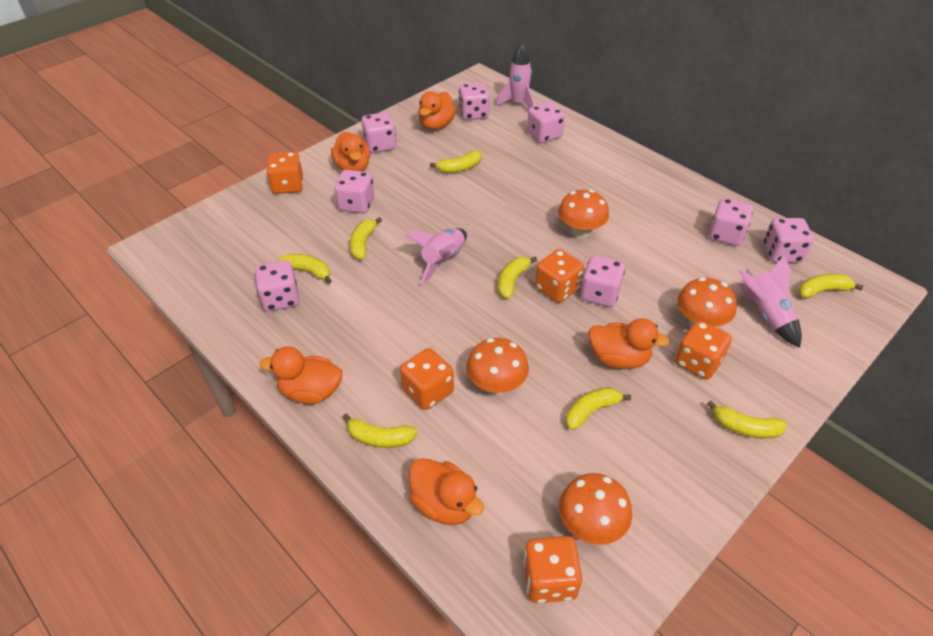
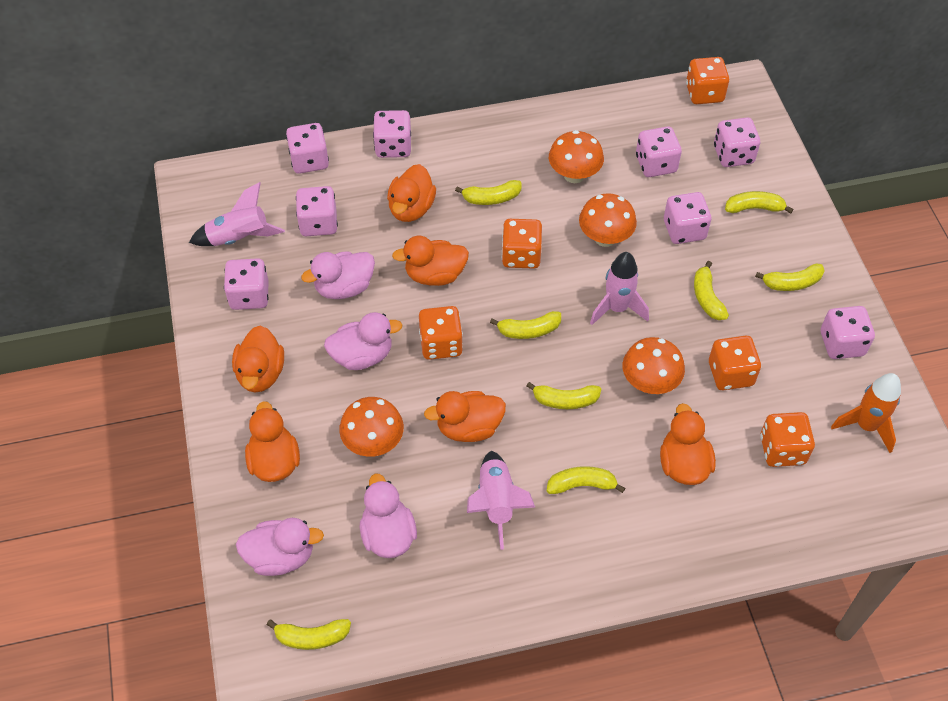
orange duck: 5 -> 6
orange rocket: 0 -> 1
pink duck: 0 -> 4

